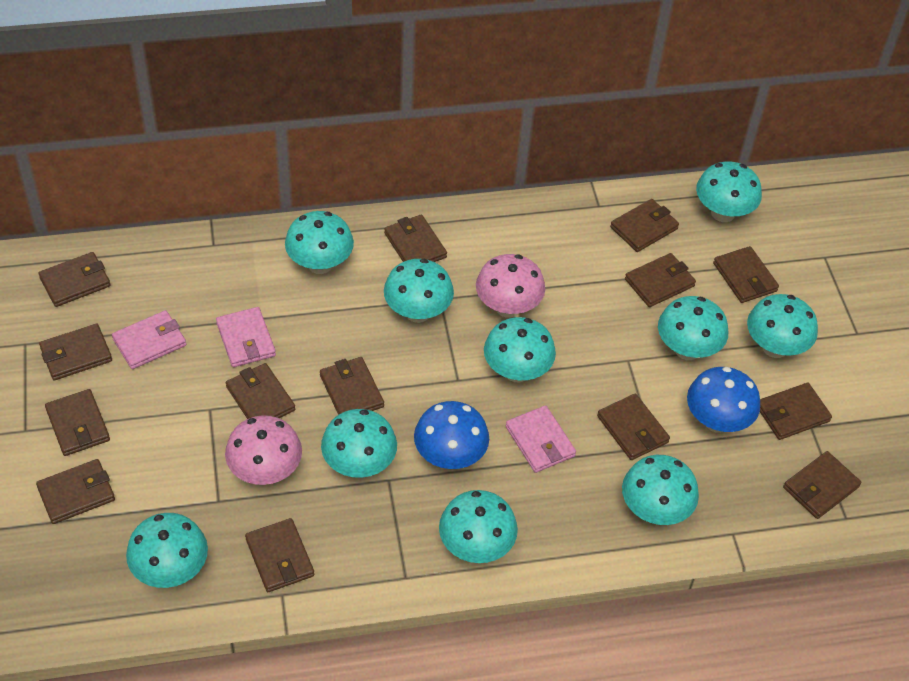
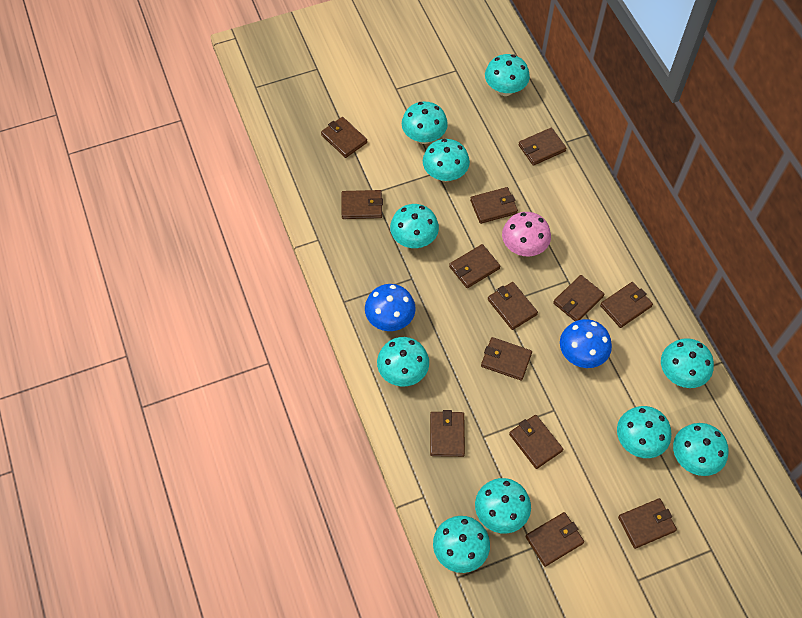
brown wallet: 14 -> 13
pink mushroom: 2 -> 1
pink wallet: 3 -> 0

